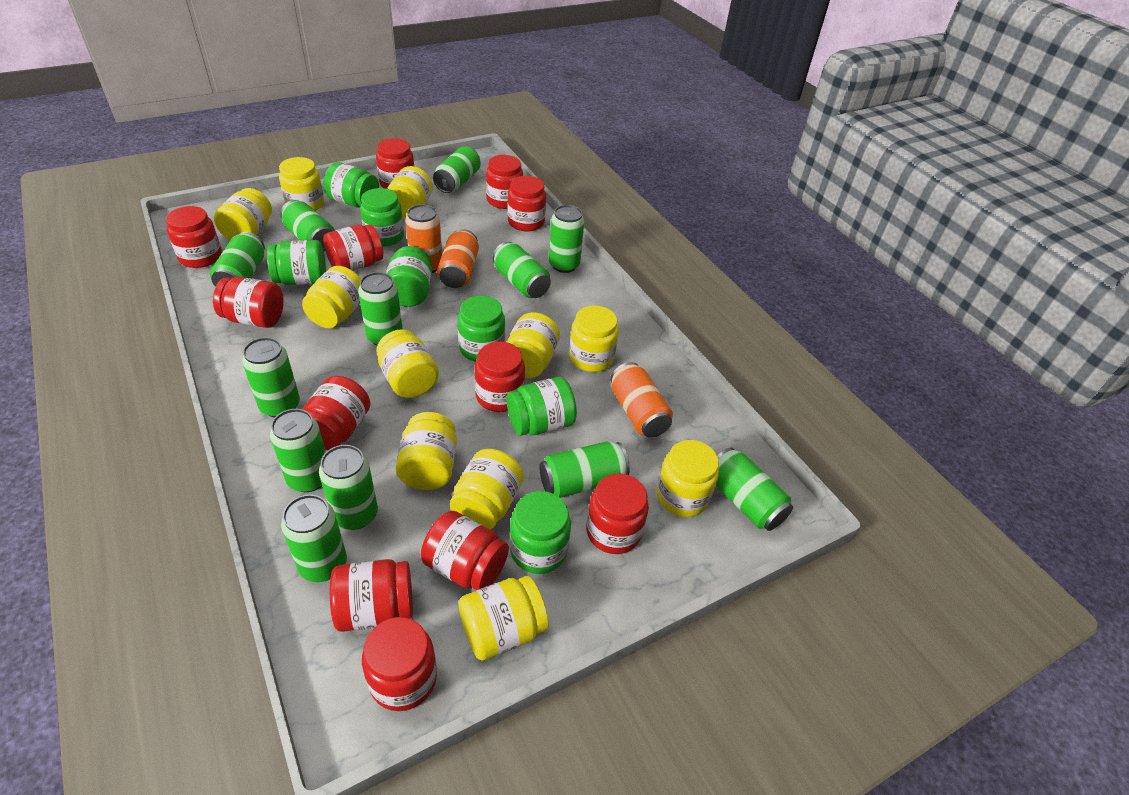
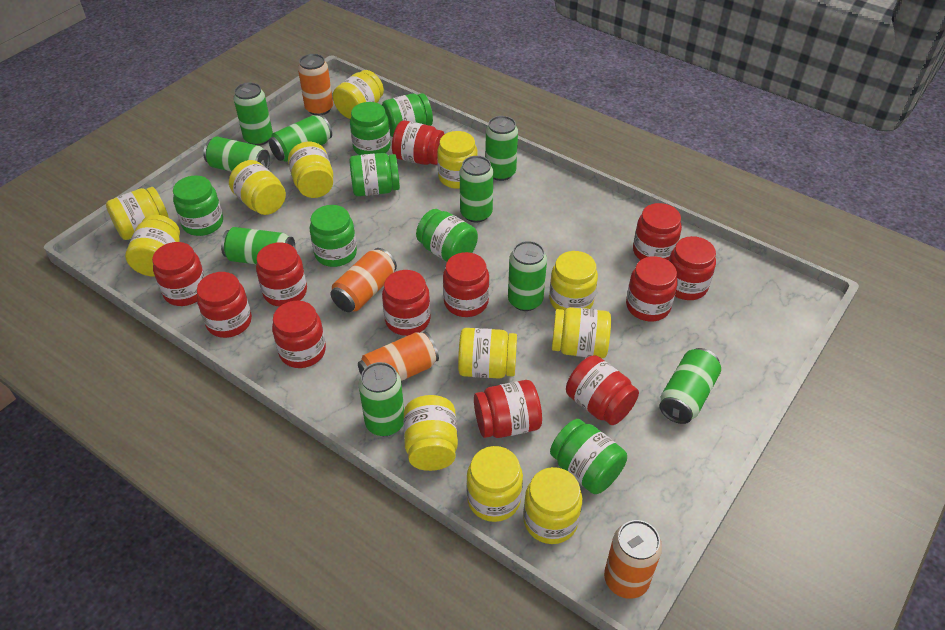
green can: 12 -> 9
orange can: 3 -> 4
yellow jar: 11 -> 12

